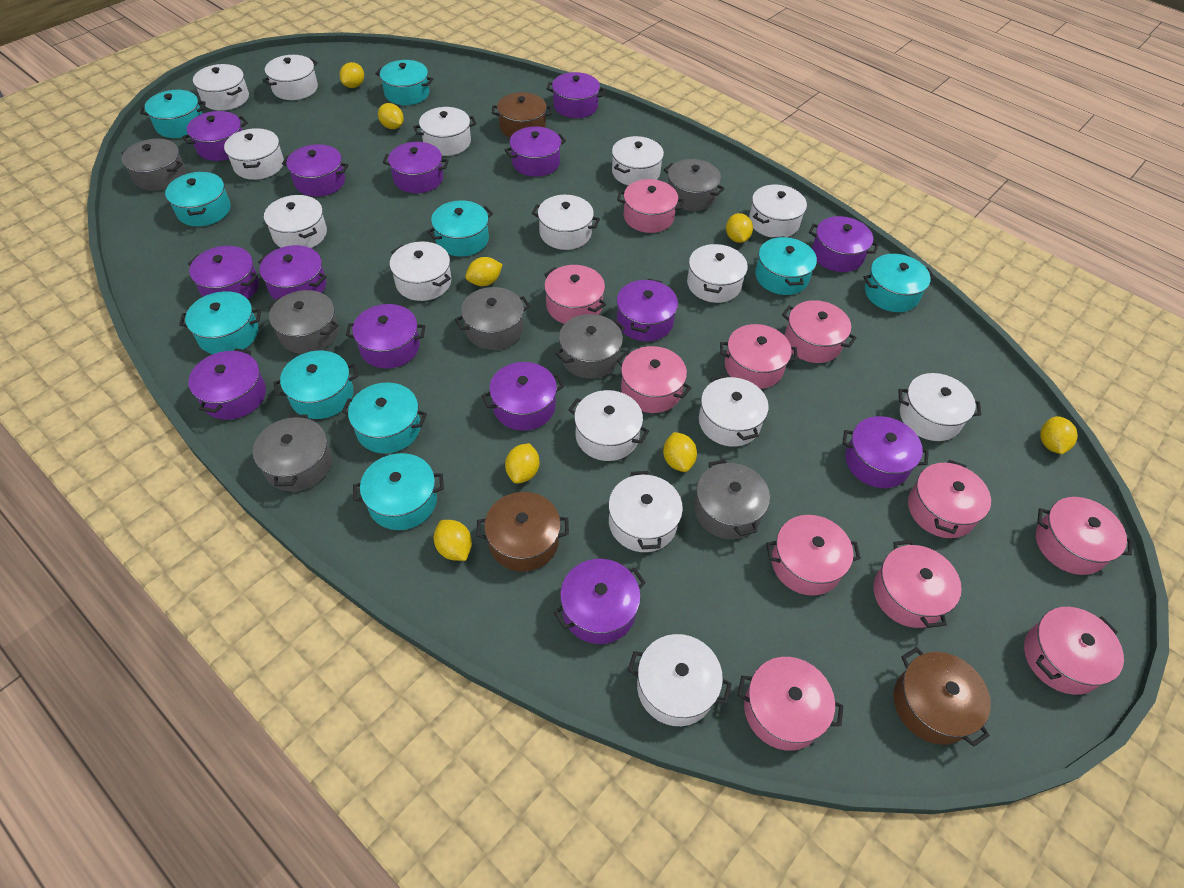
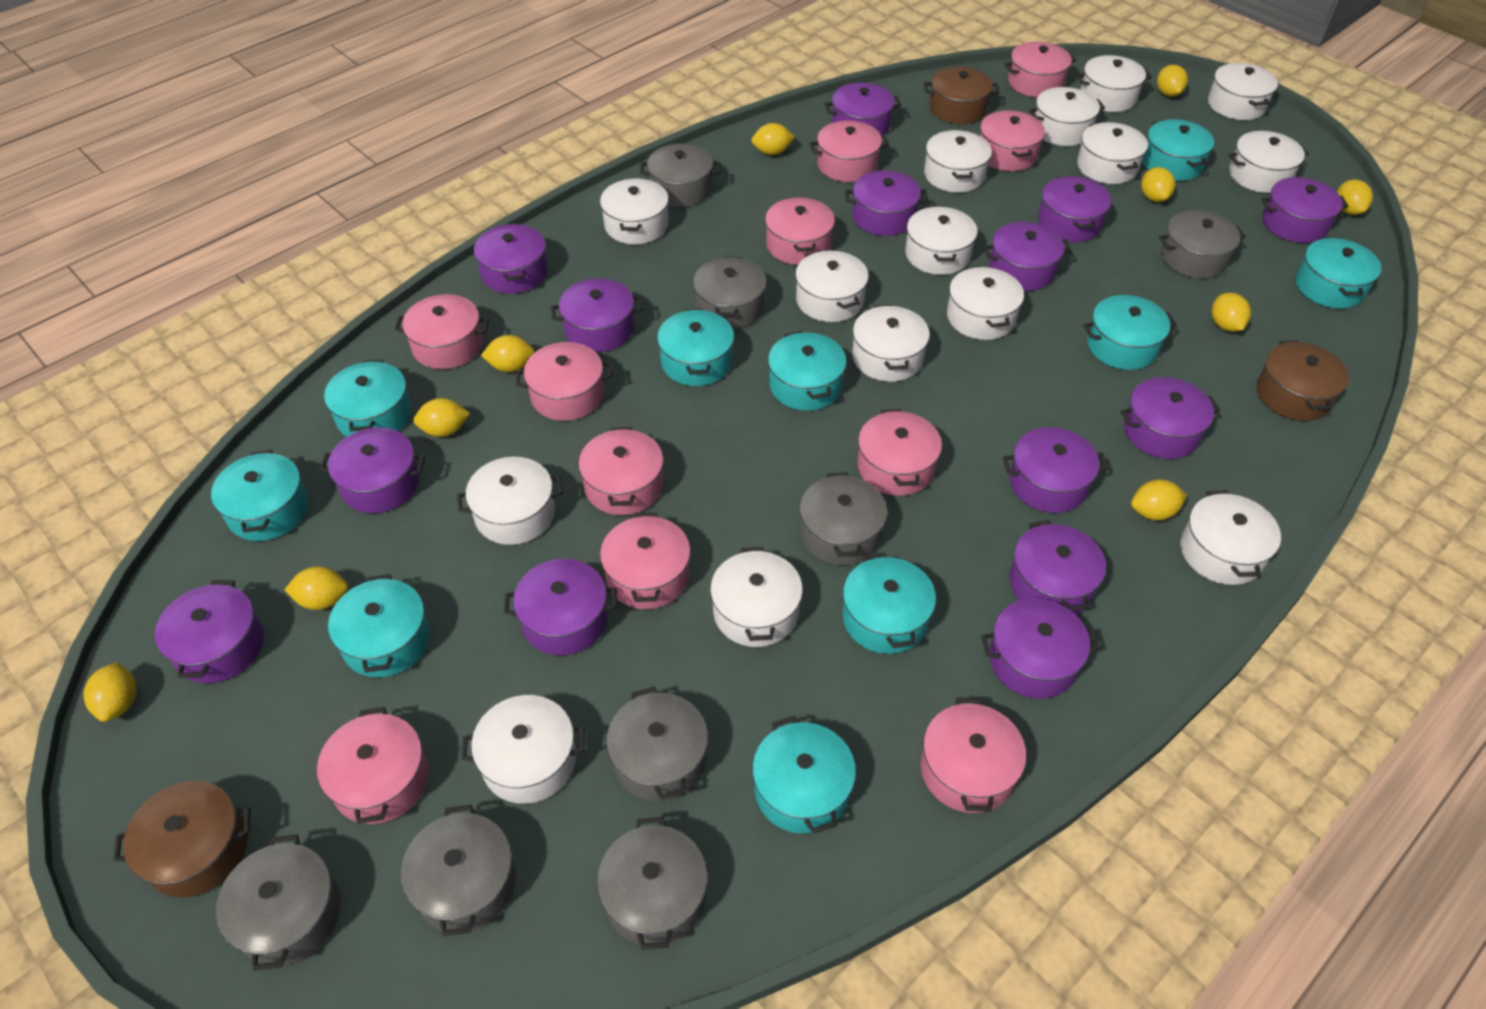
grey pot: 7 -> 8
yellow lemon: 8 -> 10

